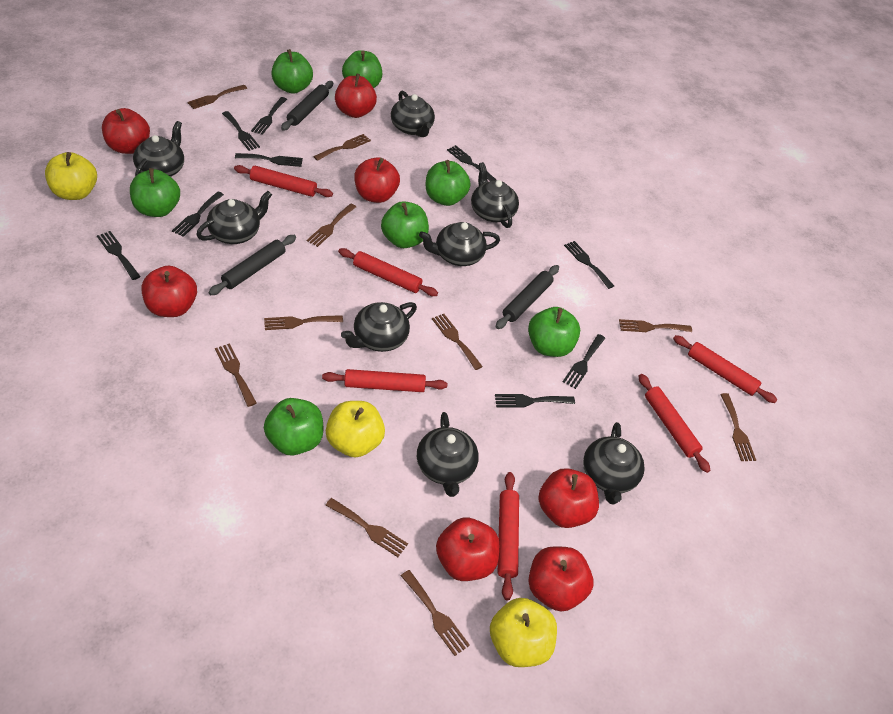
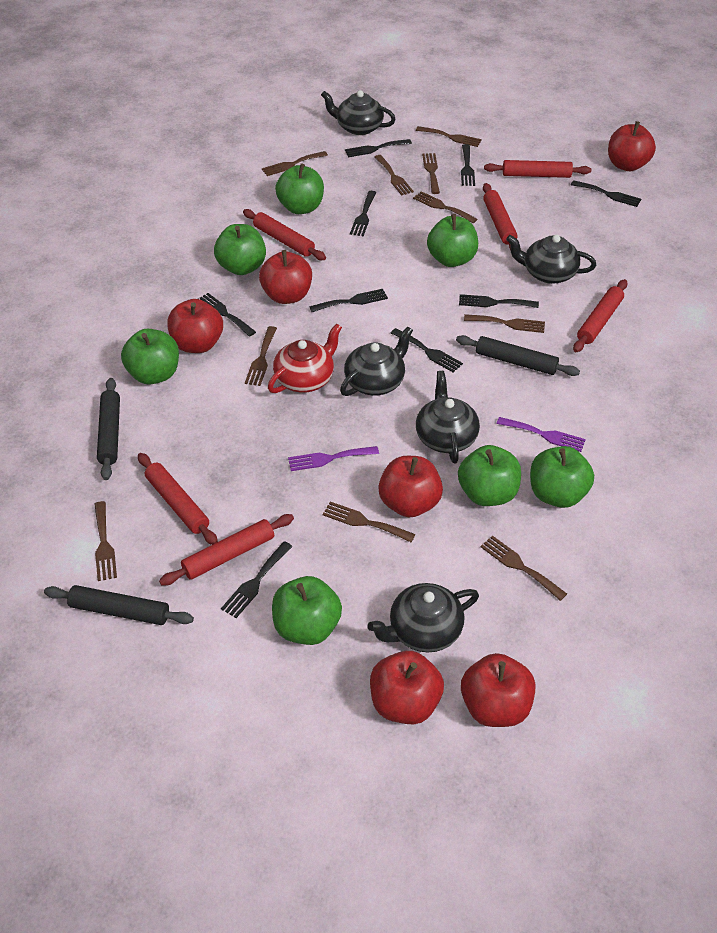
black teapot: 8 -> 5
purple fork: 0 -> 2
red apple: 7 -> 6
red teapot: 0 -> 1
yellow apple: 3 -> 0

